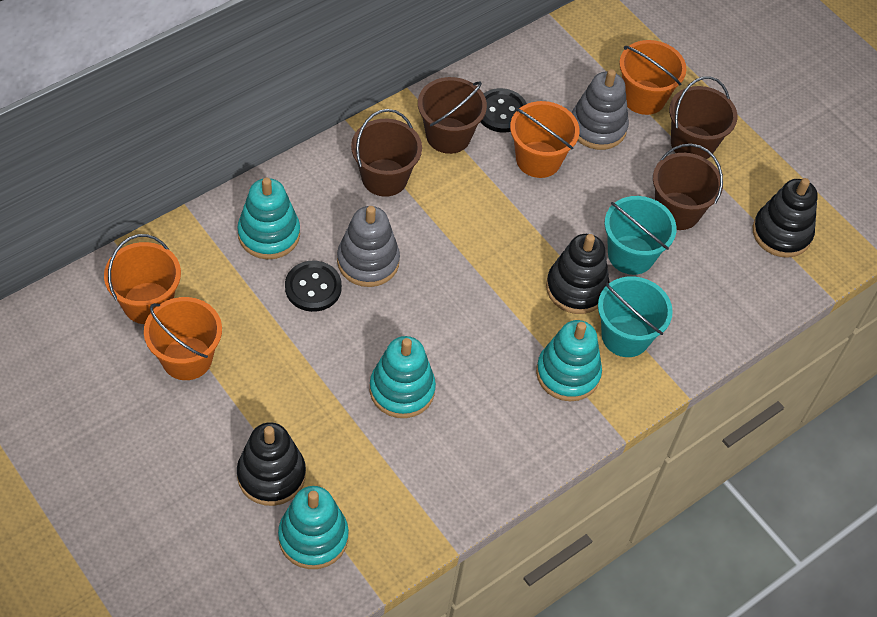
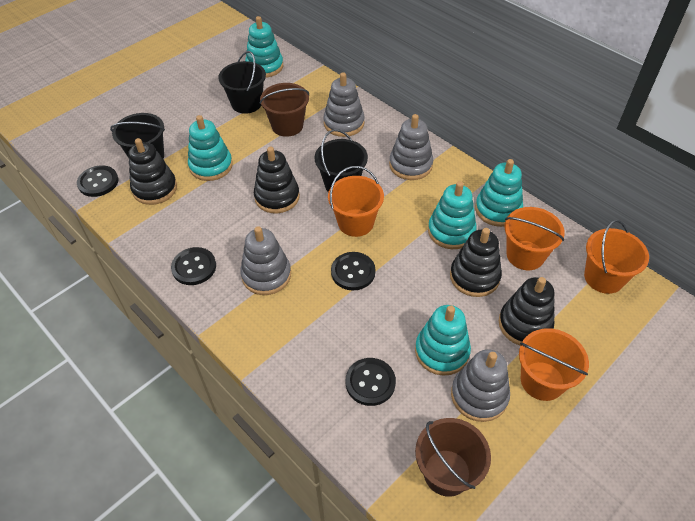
black bucket: 0 -> 3
black button: 2 -> 4
black stacking toy: 3 -> 4
brown bucket: 4 -> 2
grey stacking toy: 2 -> 4
turquoise bucket: 2 -> 0
turquoise stacking toy: 4 -> 5

